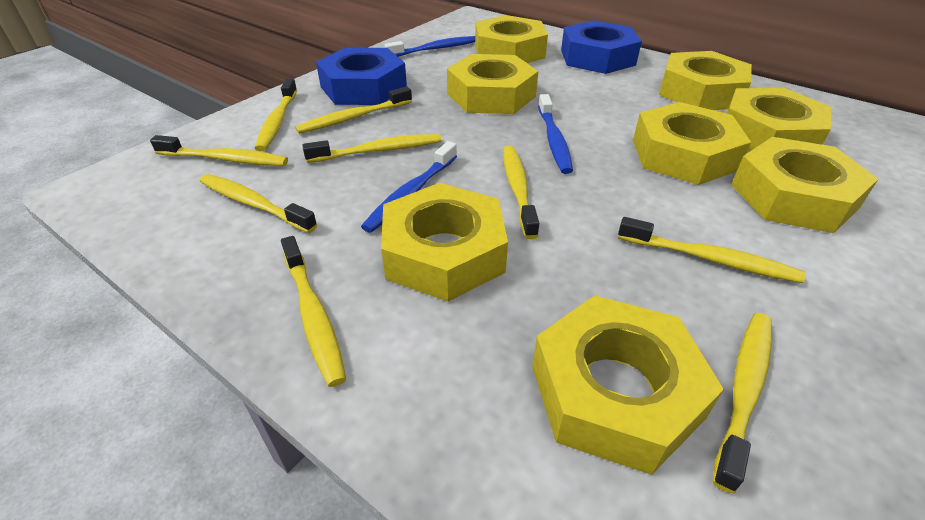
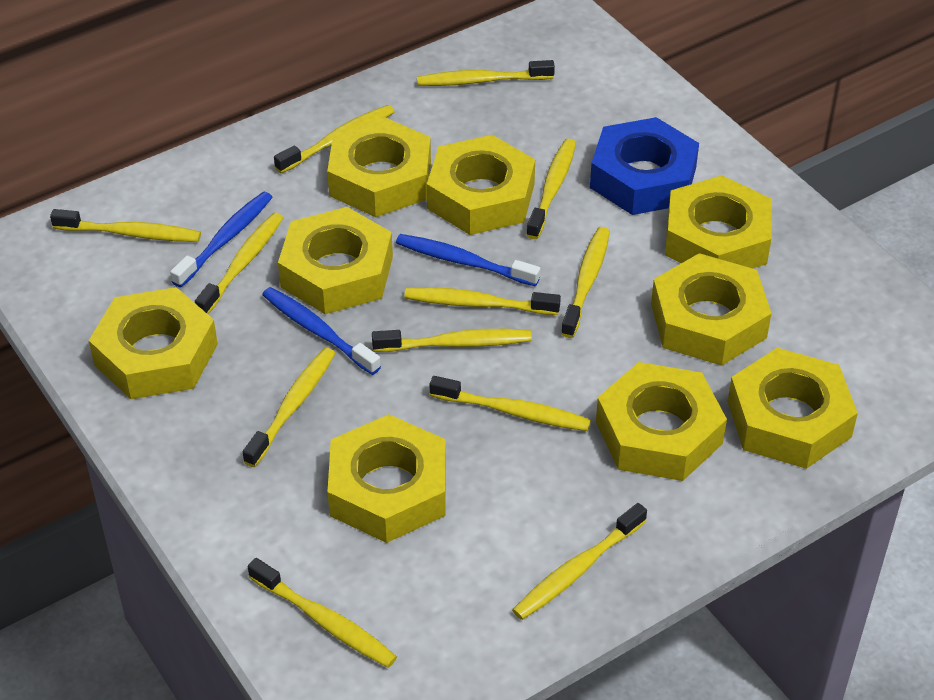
blue nut: 2 -> 1
yellow nut: 8 -> 9
yellow toothbrush: 9 -> 12

